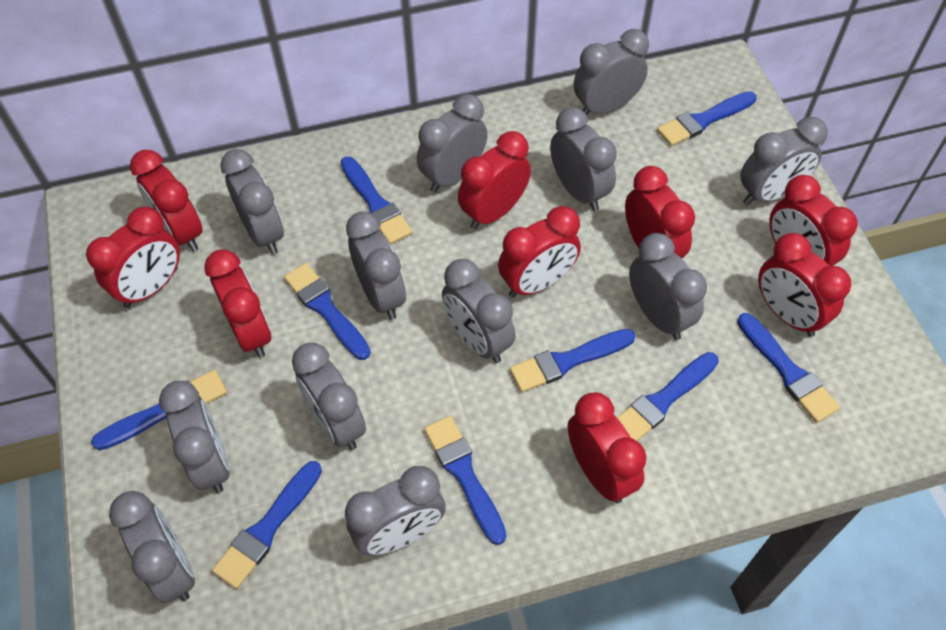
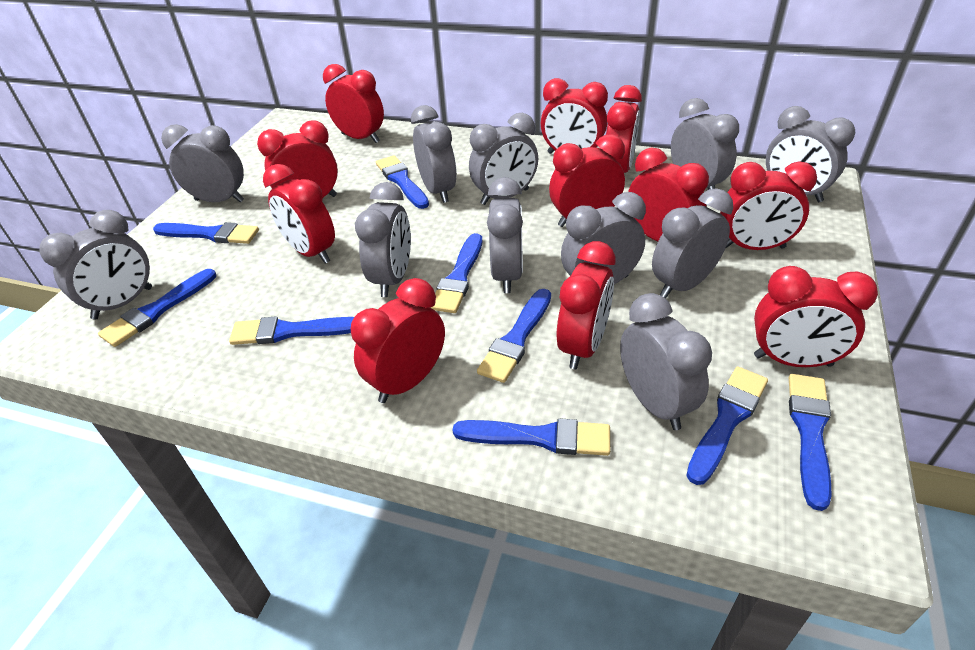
grey clock: 12 -> 11
red clock: 9 -> 11

